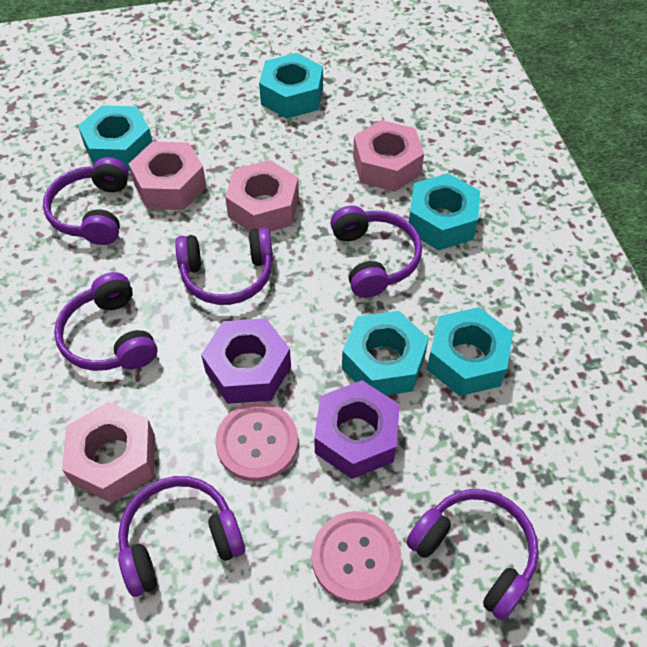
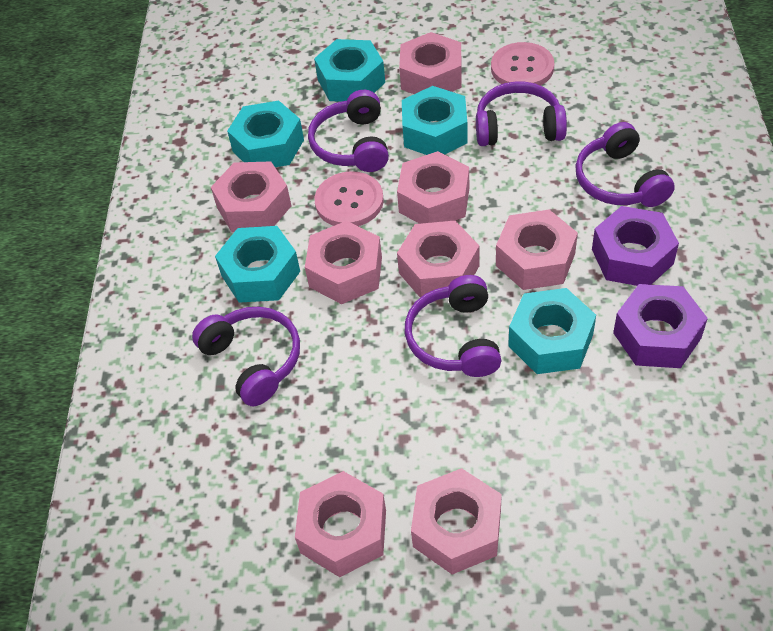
pink nut: 4 -> 8
purple headphones: 6 -> 5

